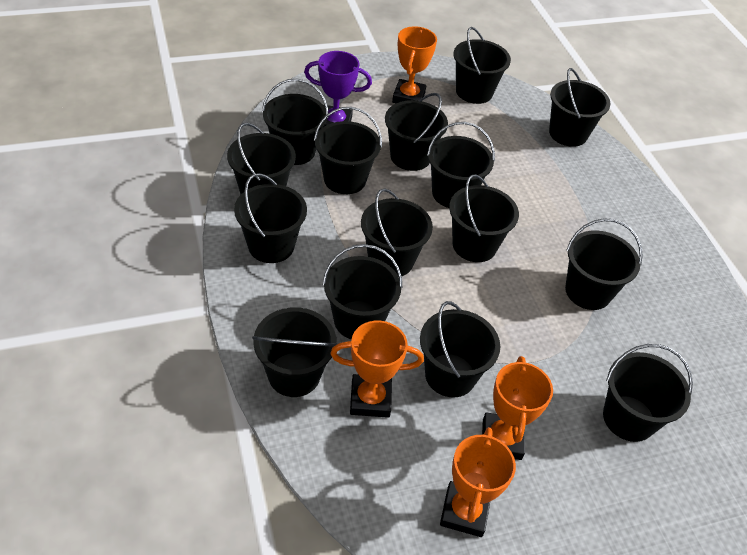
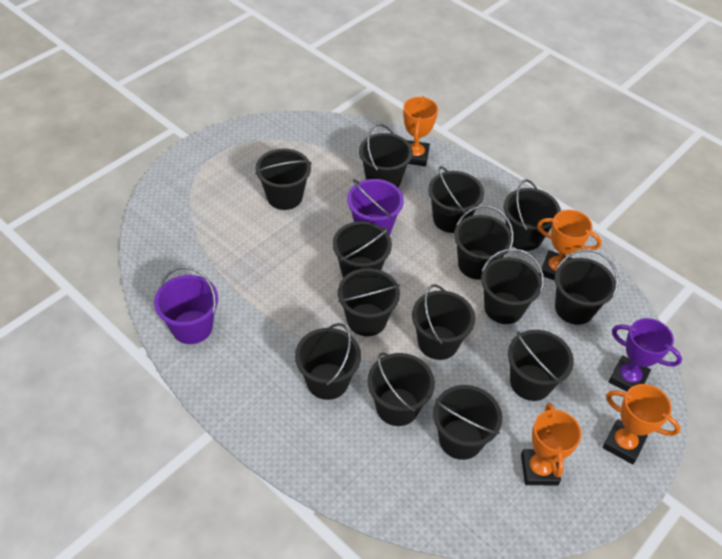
black bucket: 15 -> 14
purple bucket: 0 -> 2

